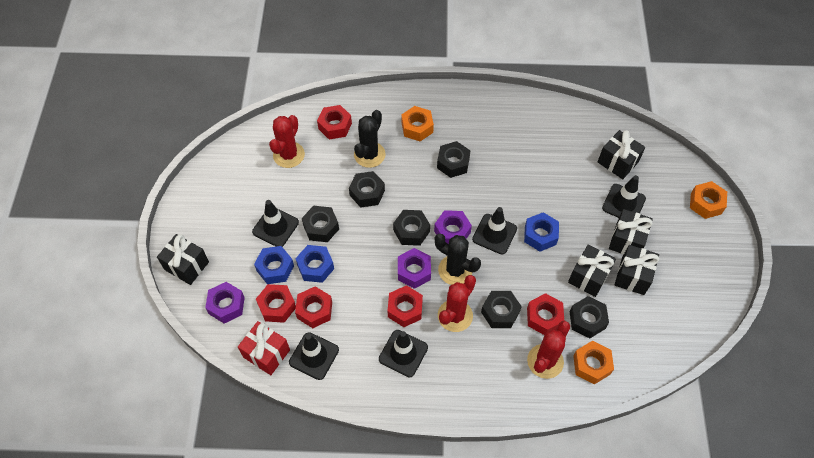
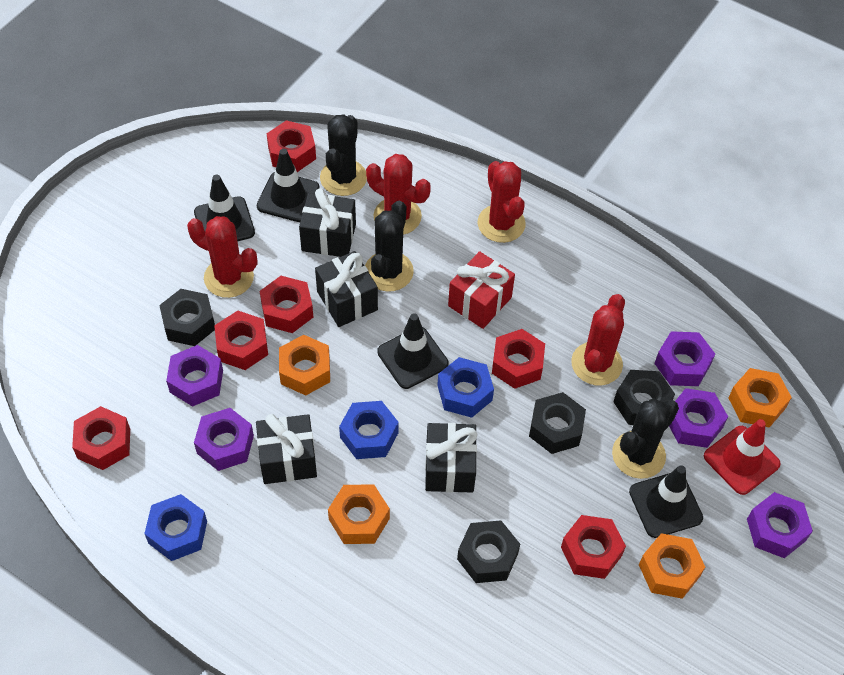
black cactus: 2 -> 3
black gift: 5 -> 4
black nut: 6 -> 4
black traffic cone: 5 -> 4
orange nut: 3 -> 4
purple nut: 3 -> 5
red cactus: 3 -> 4
red nut: 5 -> 6
red traffic cone: 0 -> 1

